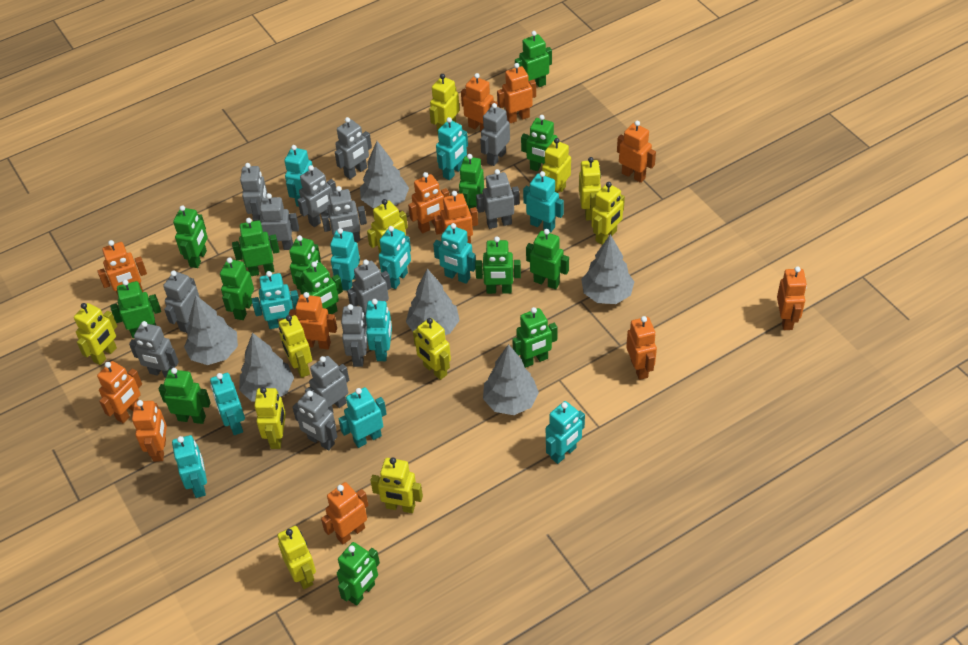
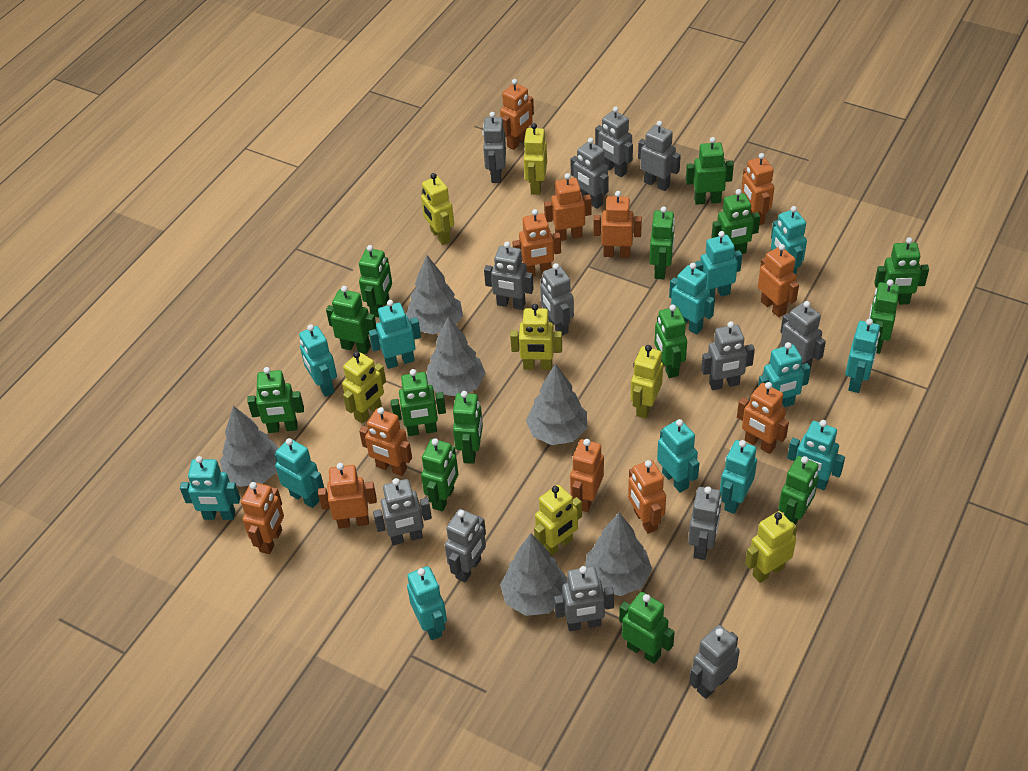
turquoise robot: 12 -> 13
yellow robot: 11 -> 7

